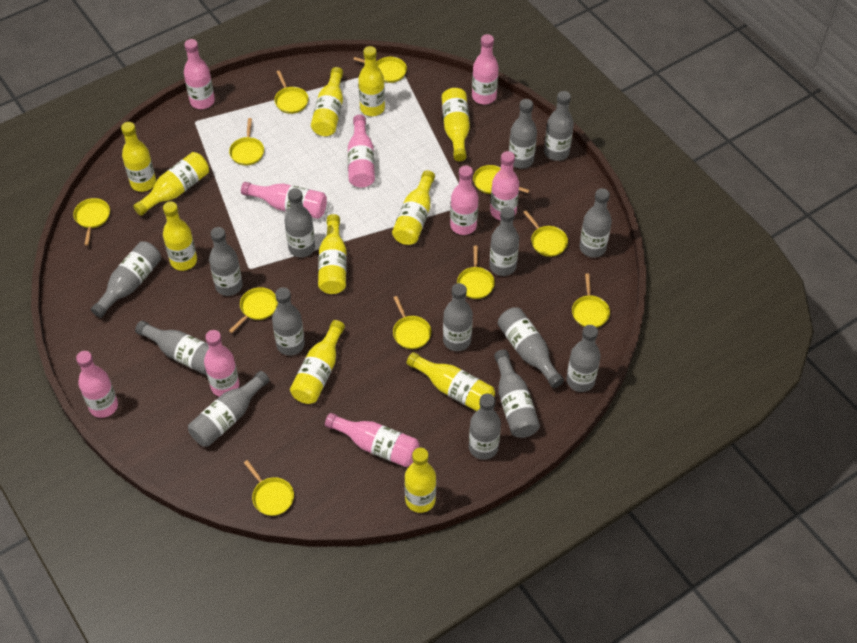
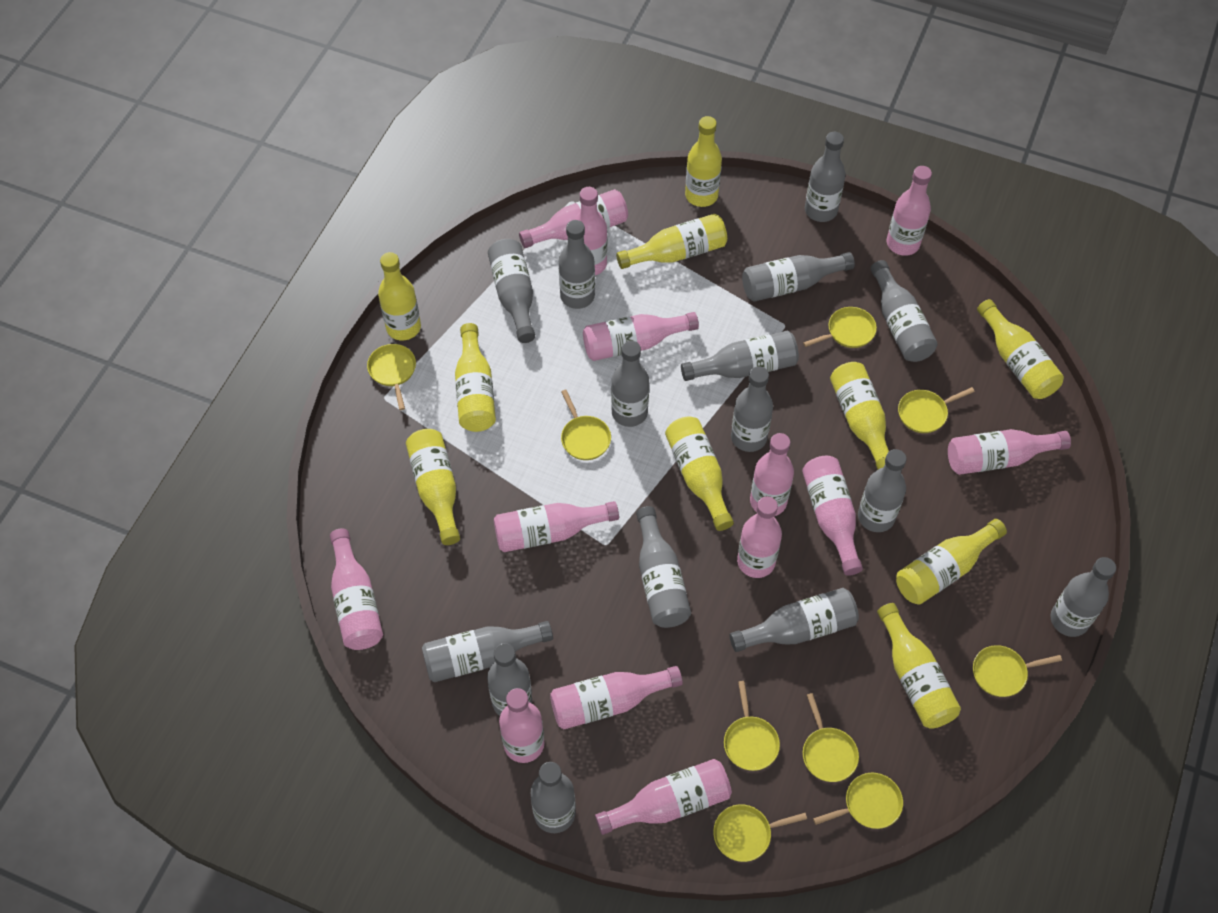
pink bottle: 9 -> 13
yellow bottle: 11 -> 10
yellow pan: 11 -> 9

